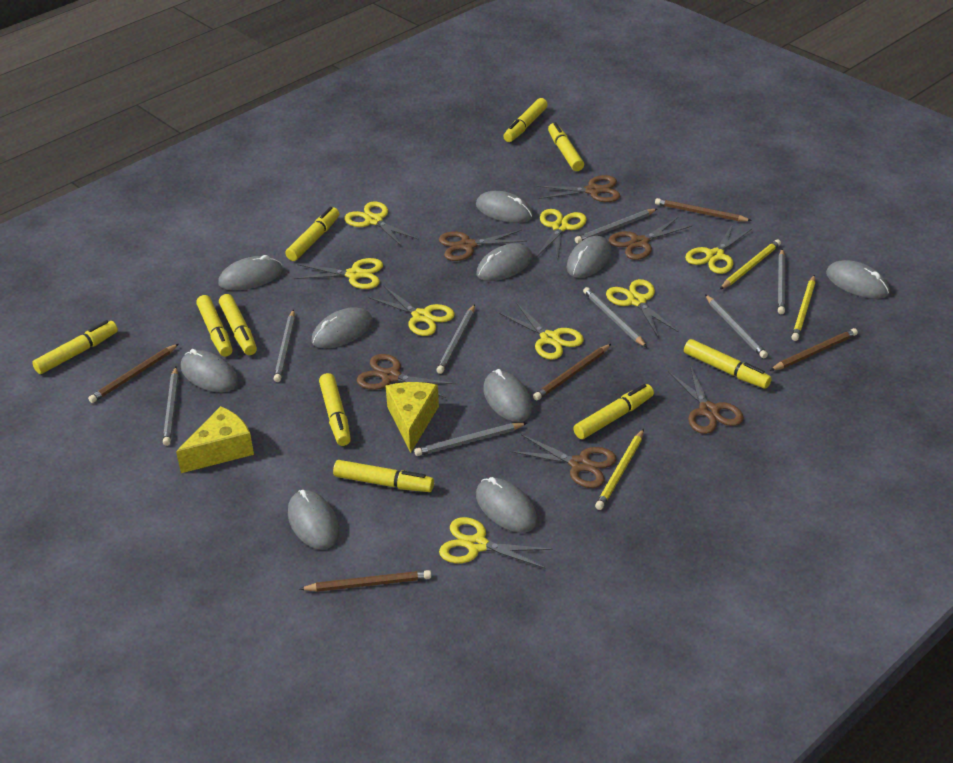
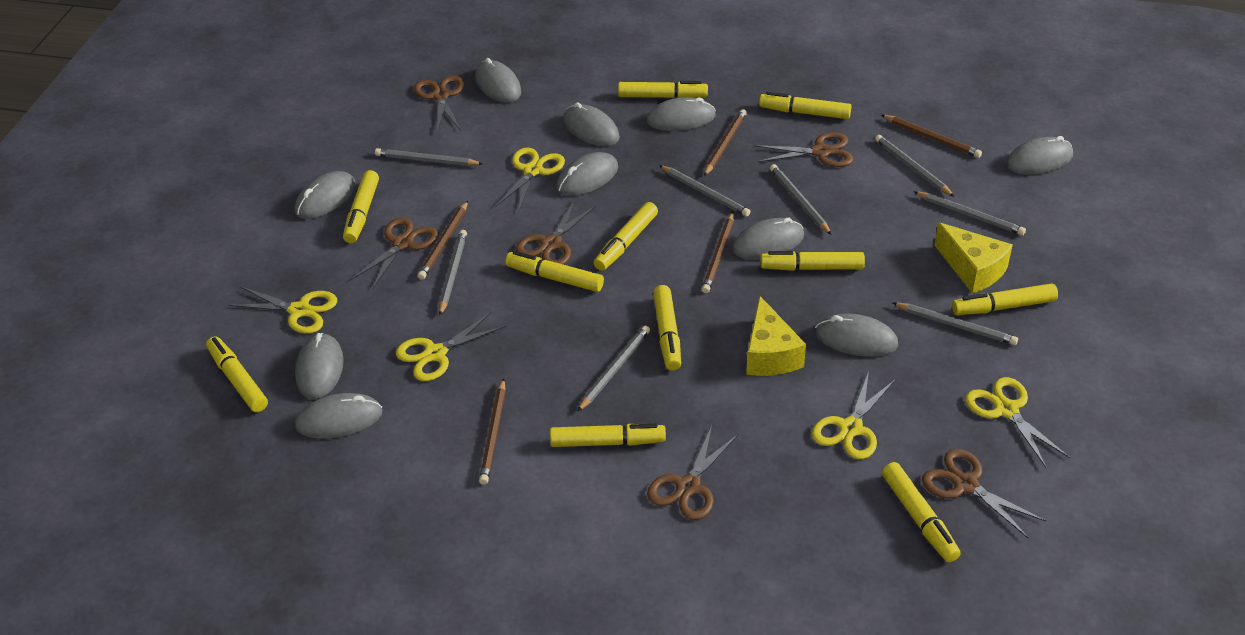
yellow marker: 10 -> 11
yellow pencil: 3 -> 0
yellow scissors: 8 -> 5

